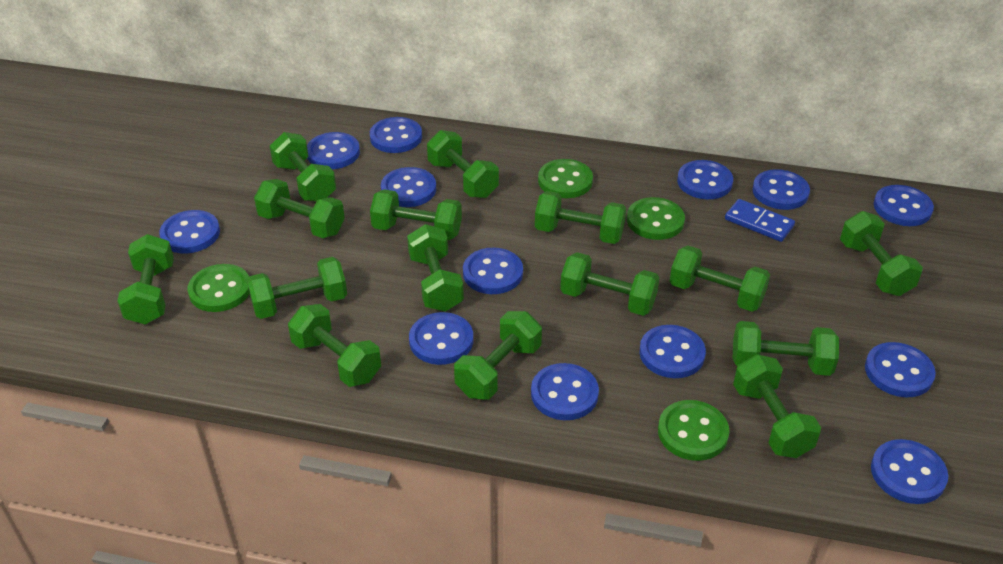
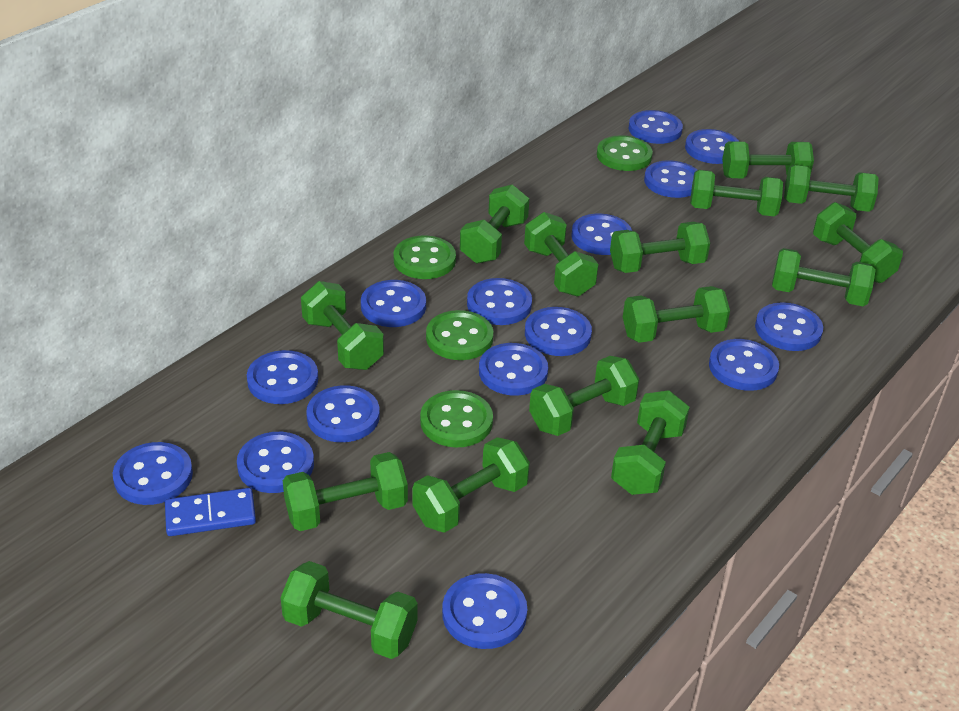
blue button: 13 -> 15

